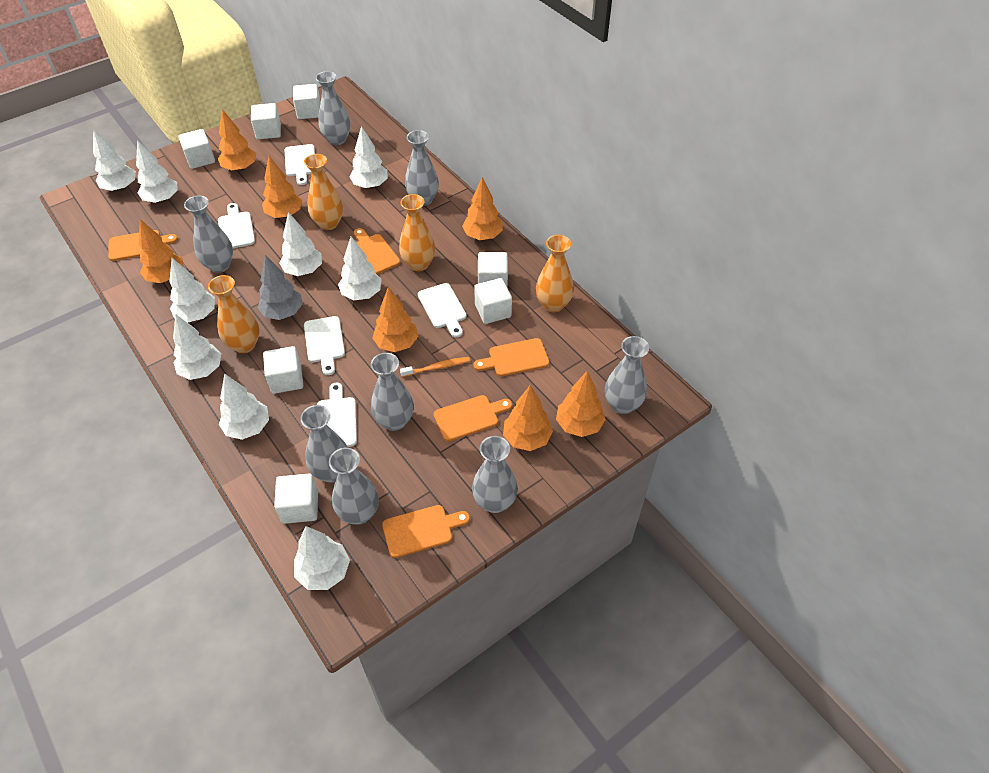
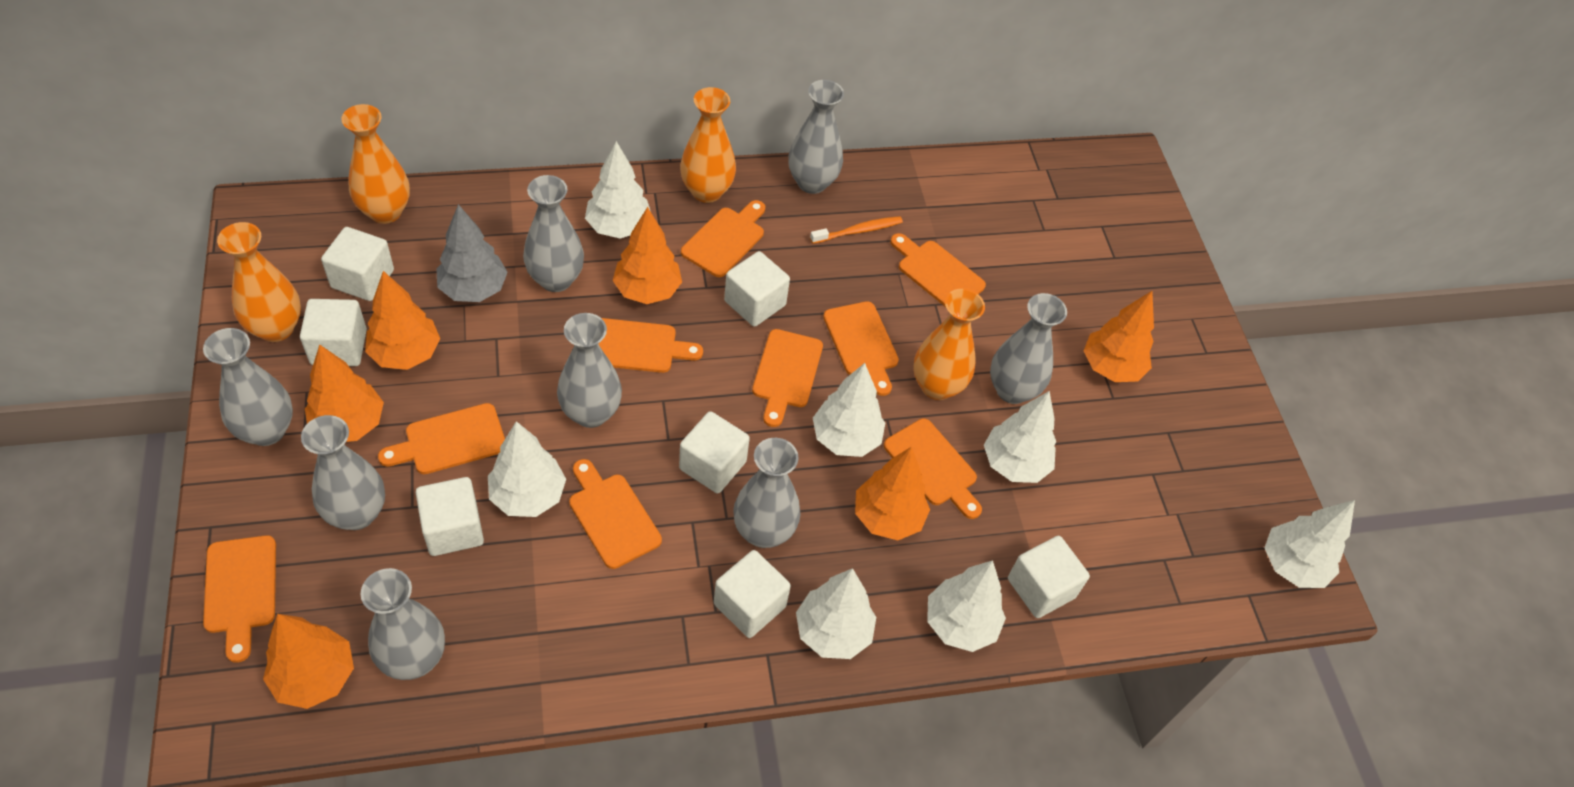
orange cutting board: 5 -> 9
orange tree: 7 -> 6
white cutting board: 5 -> 0
white tree: 9 -> 7

